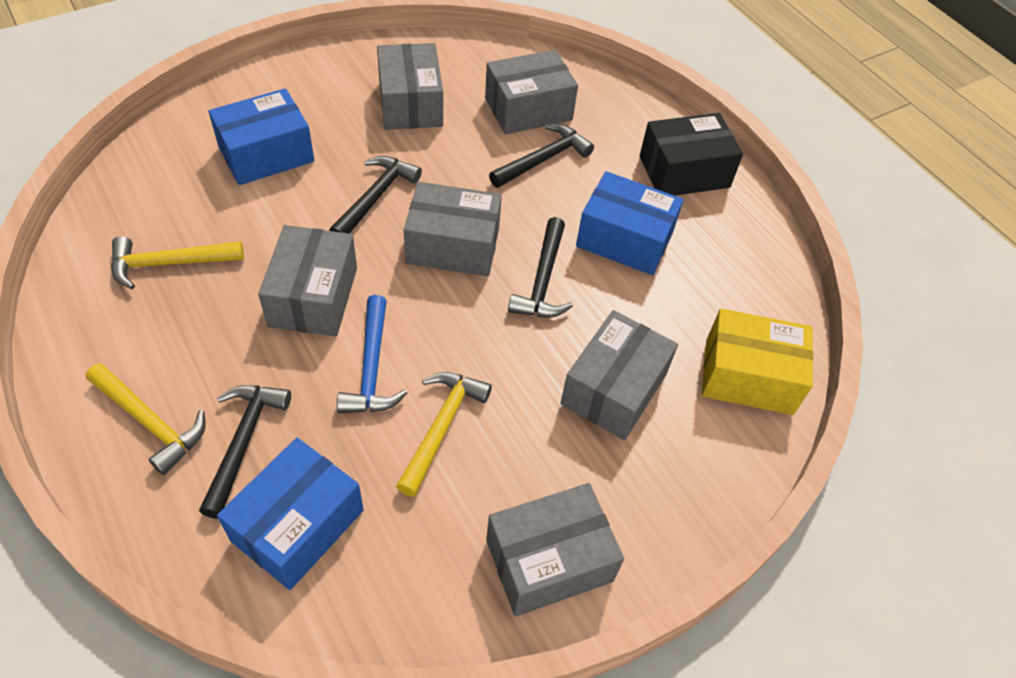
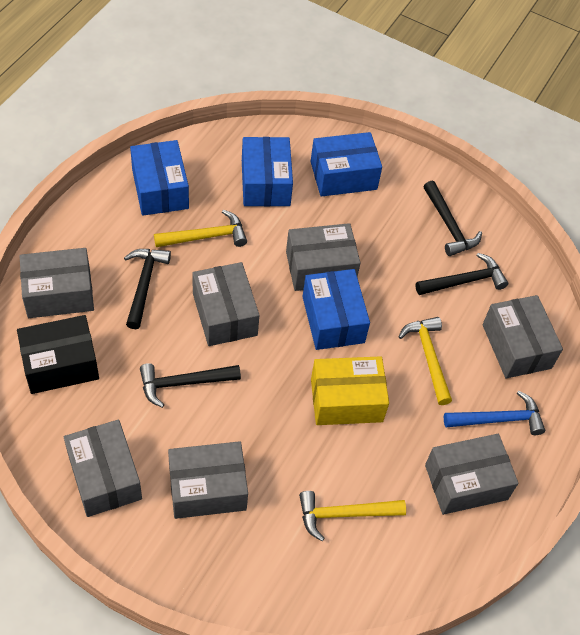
blue box: 3 -> 4
grey box: 6 -> 7

